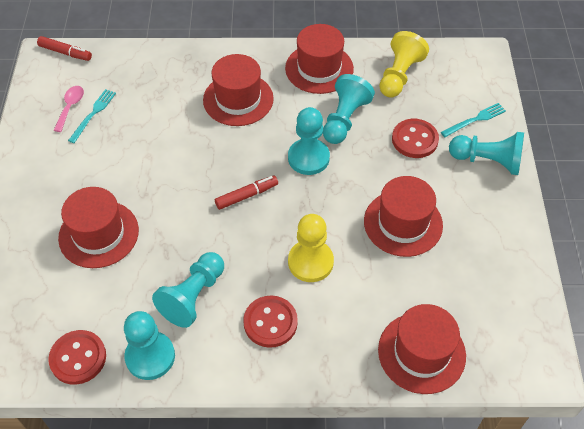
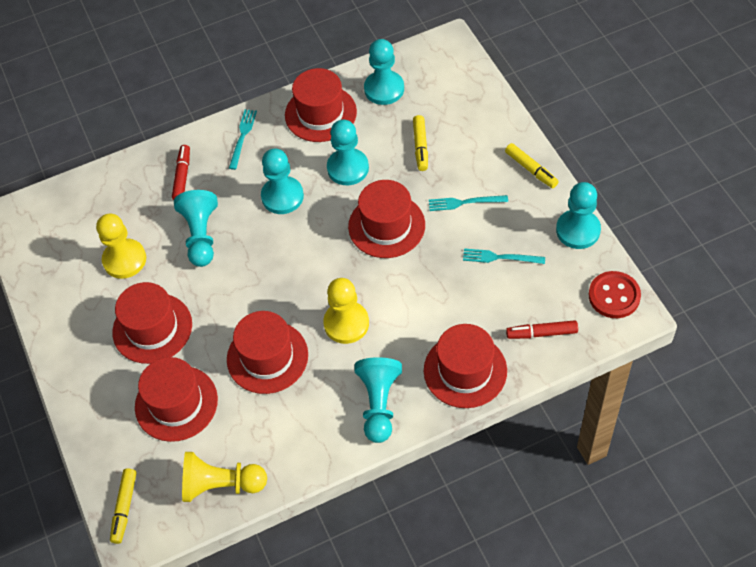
pink spoon: 1 -> 0
red button: 3 -> 1
red hat: 5 -> 6
turquoise fork: 2 -> 3
turquoise pawn: 5 -> 6
yellow marker: 0 -> 3
yellow pawn: 2 -> 3

